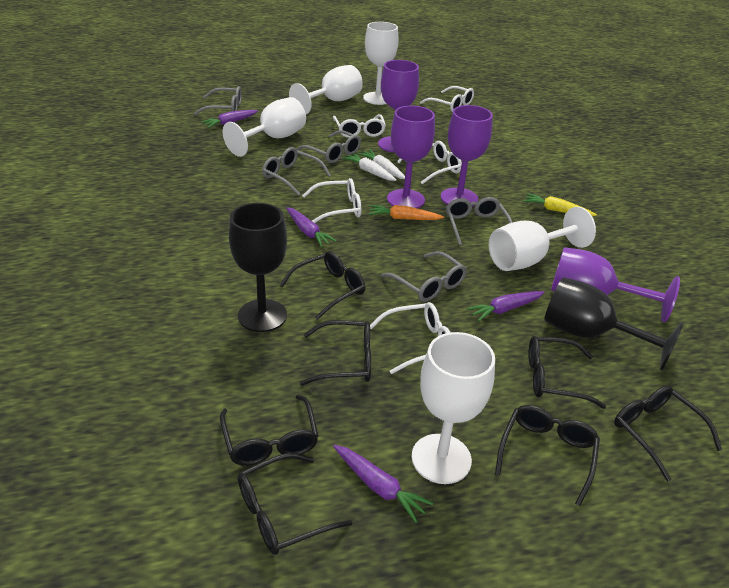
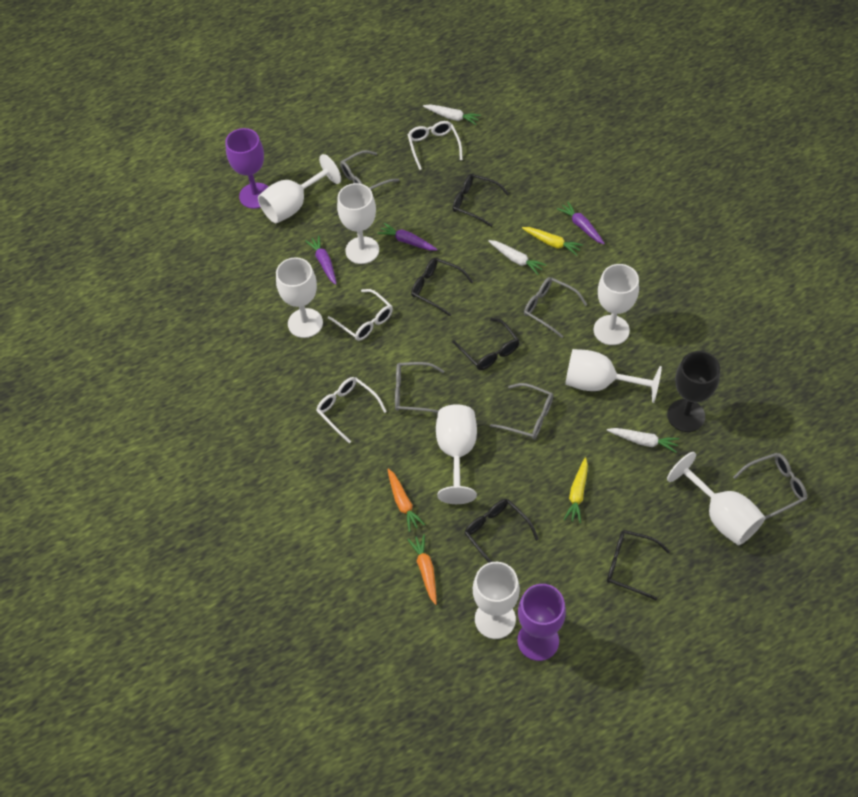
black glasses: 7 -> 5
black goblet: 2 -> 1
orange carrot: 1 -> 2
purple carrot: 4 -> 3
purple goblet: 4 -> 2
white carrot: 2 -> 3
white glasses: 5 -> 3
white goblet: 5 -> 8
yellow carrot: 1 -> 2

